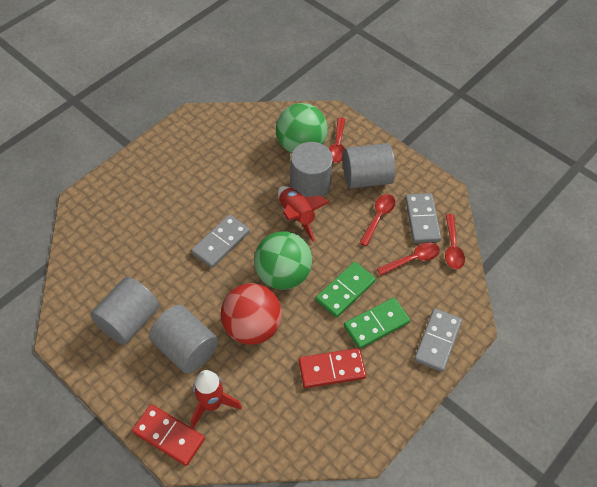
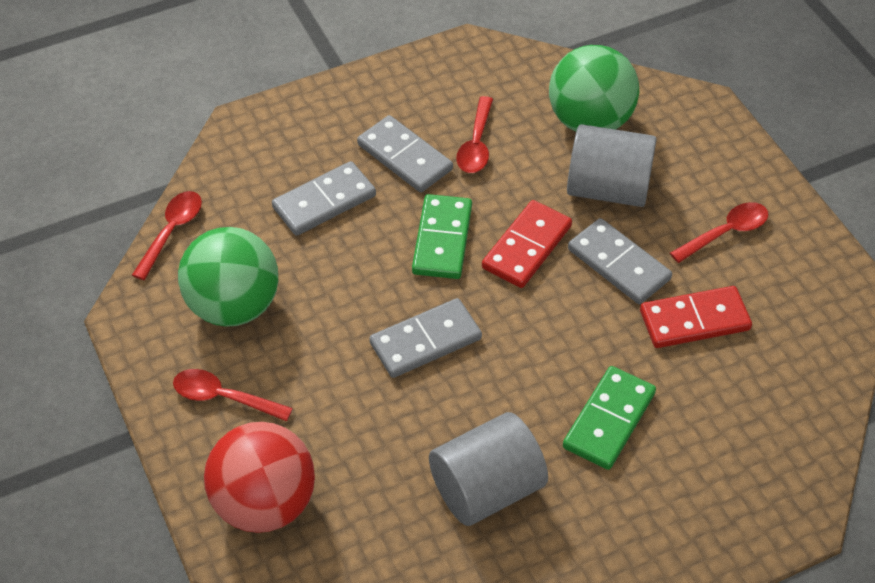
grey cylinder: 4 -> 2
grey domino: 3 -> 4
red rocket: 2 -> 0

